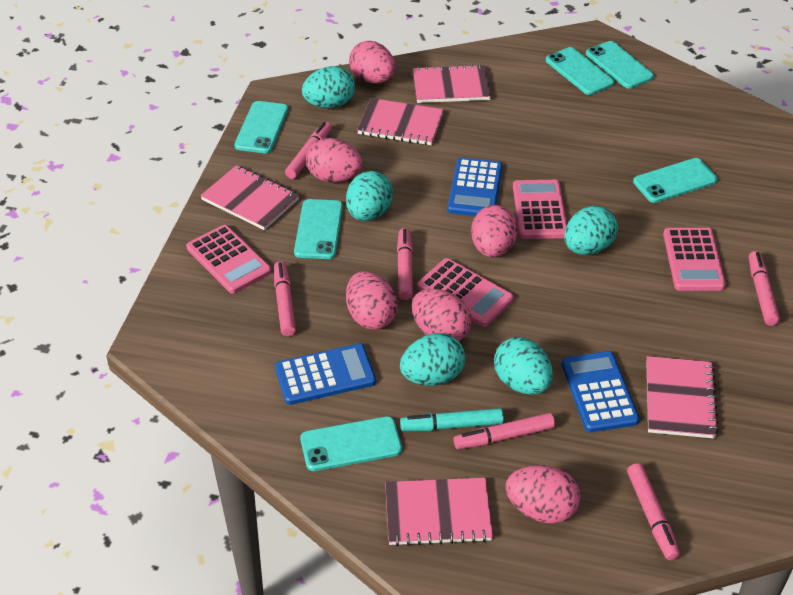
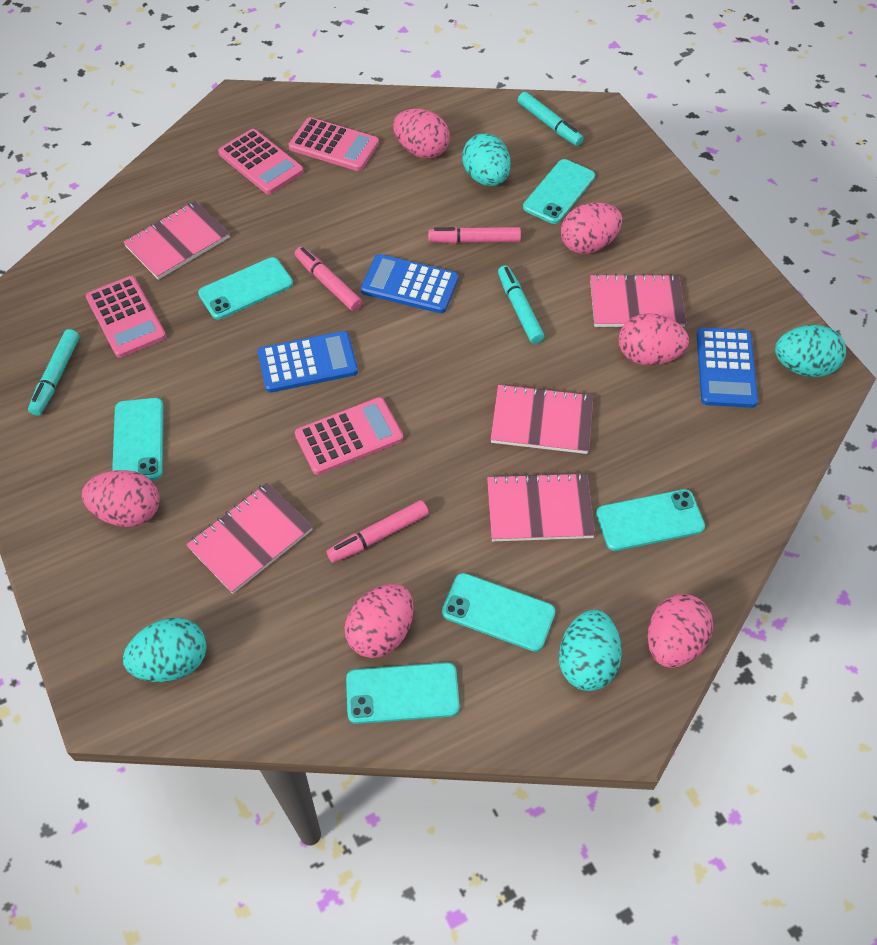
pink marker: 6 -> 3
turquoise egg: 5 -> 4
turquoise marker: 1 -> 3

